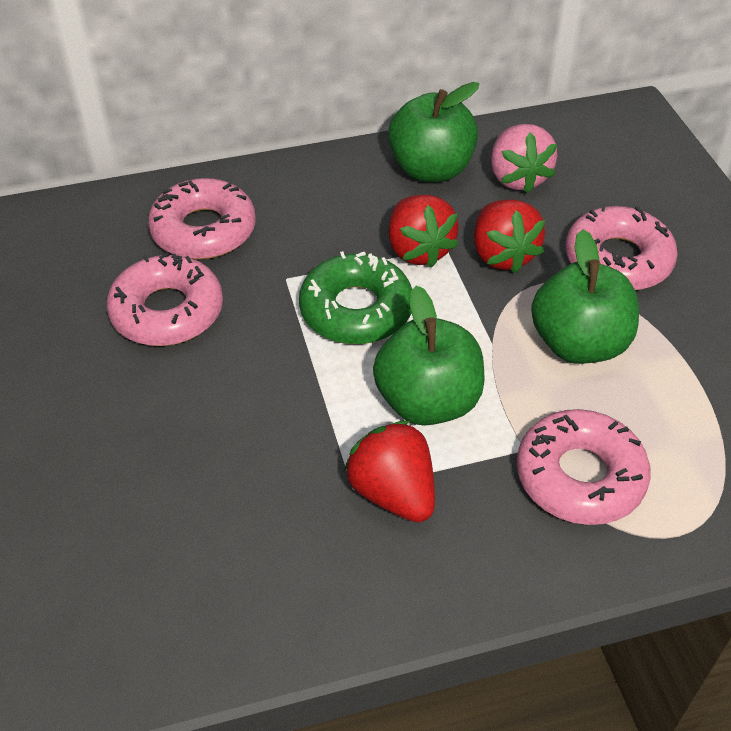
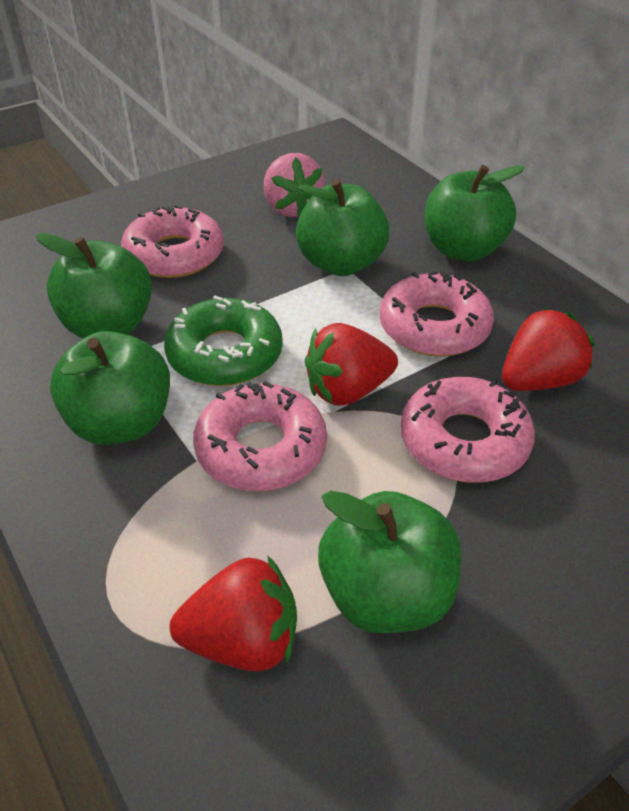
green apple: 3 -> 5

